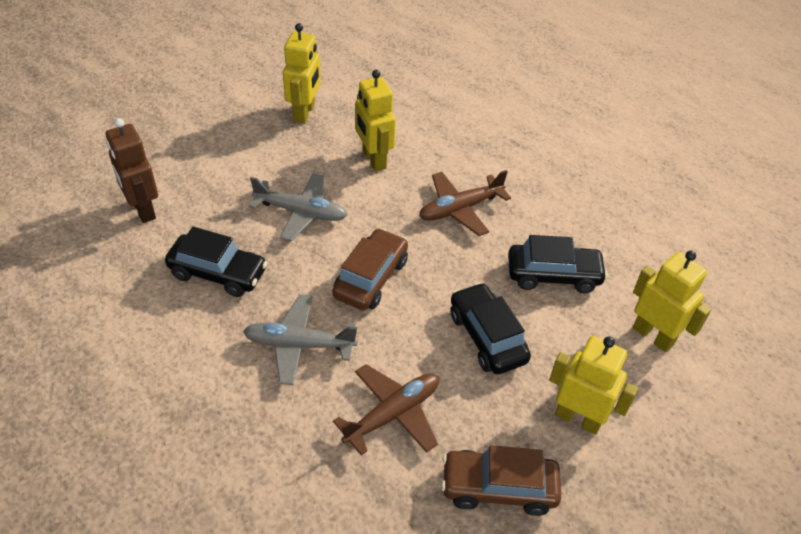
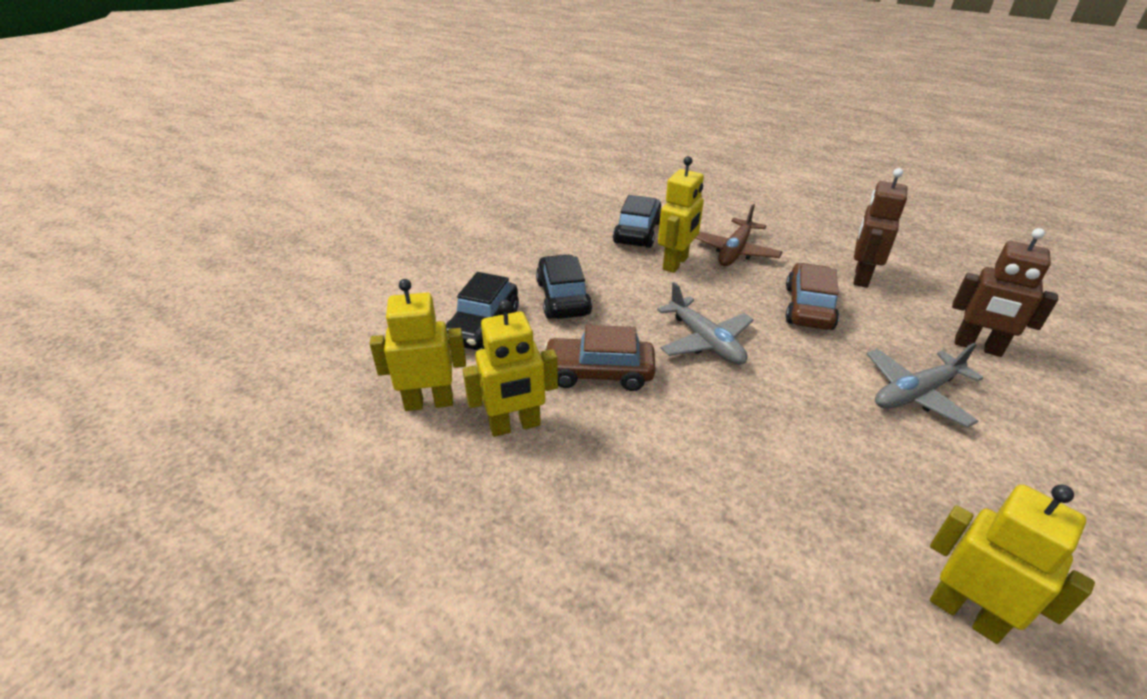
brown plane: 2 -> 1
brown robot: 1 -> 2

